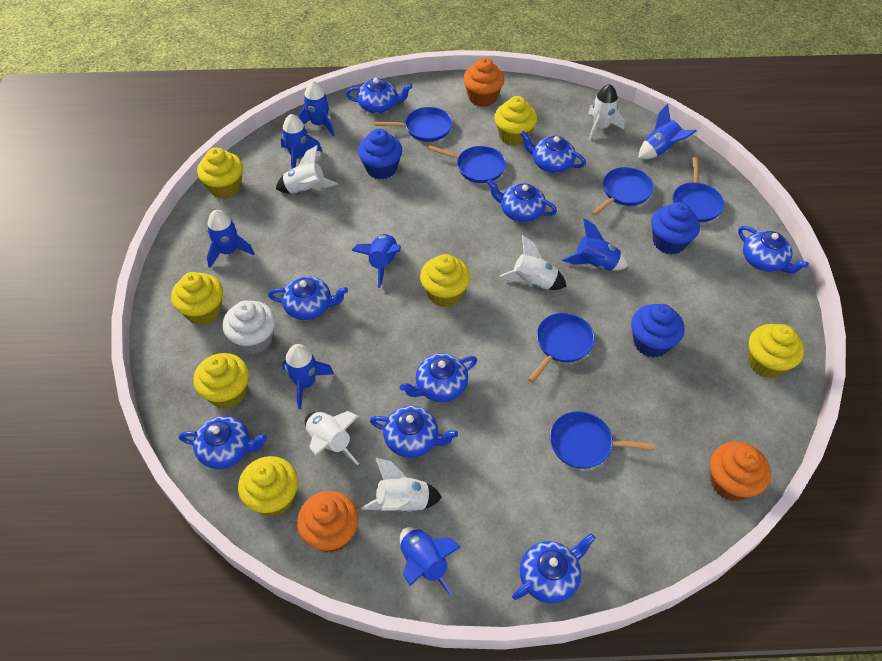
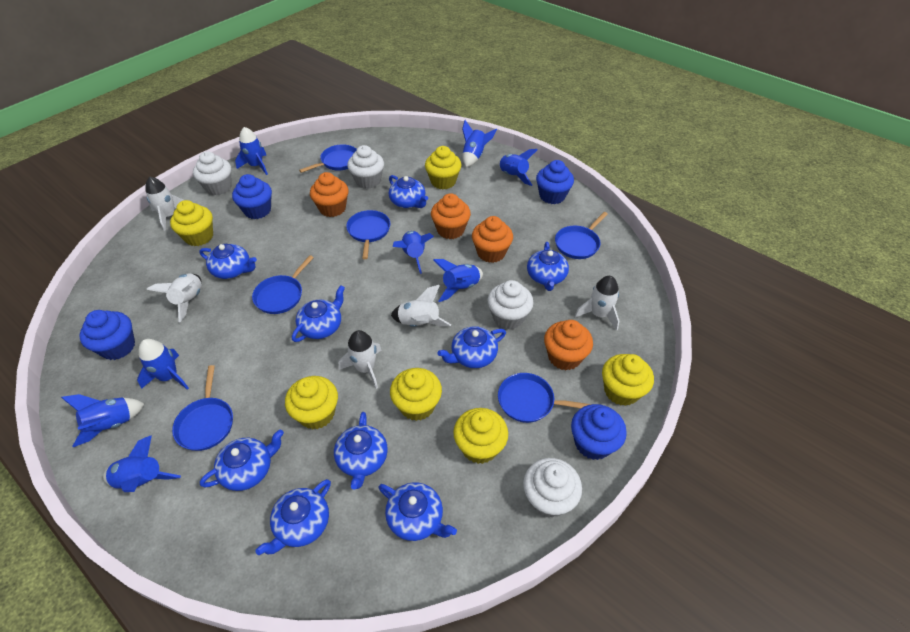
blue cupcake: 3 -> 4
orange cupcake: 3 -> 4
white cupcake: 1 -> 4
yellow cupcake: 7 -> 6

